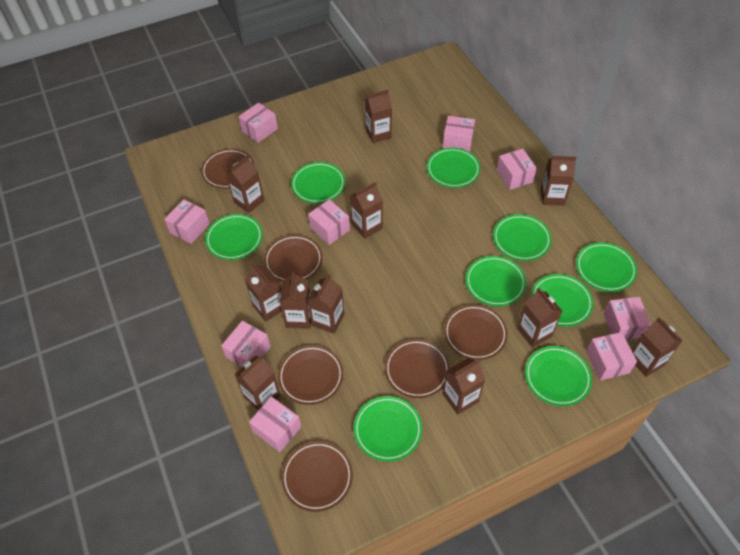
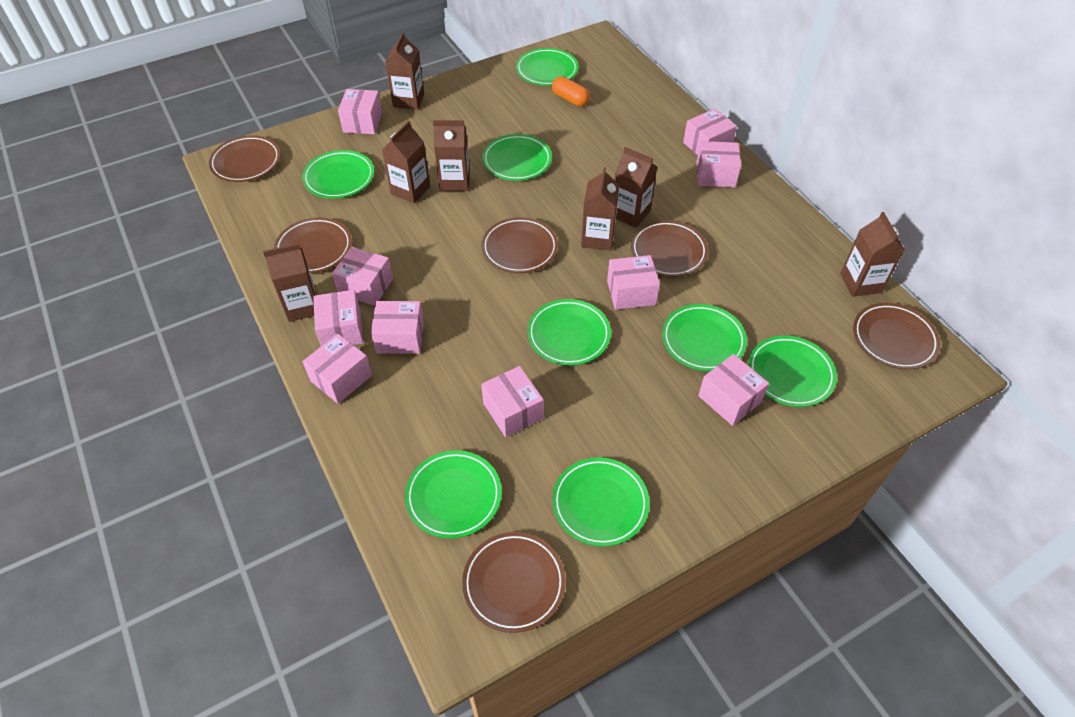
brown carton: 11 -> 7
green plate: 9 -> 8
orange capsule: 0 -> 1
pink box: 9 -> 10

